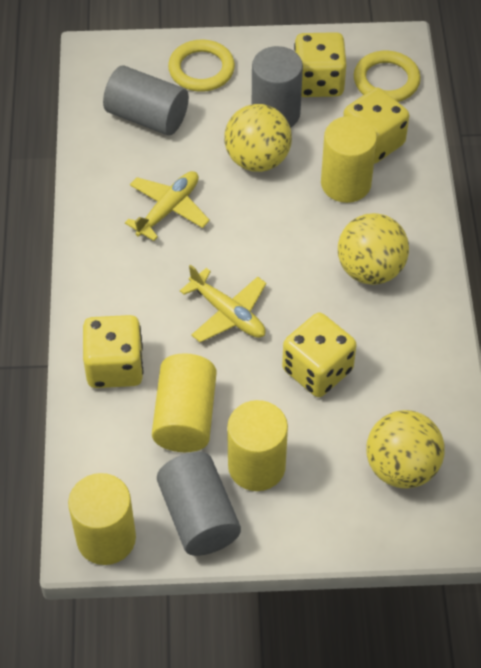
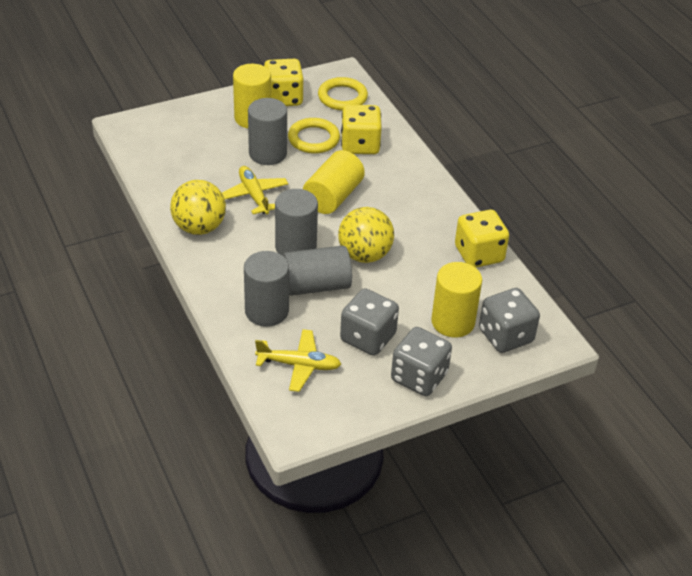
grey cylinder: 3 -> 4
grey dice: 0 -> 3
yellow ball: 3 -> 2
yellow cylinder: 4 -> 3
yellow dice: 4 -> 3

